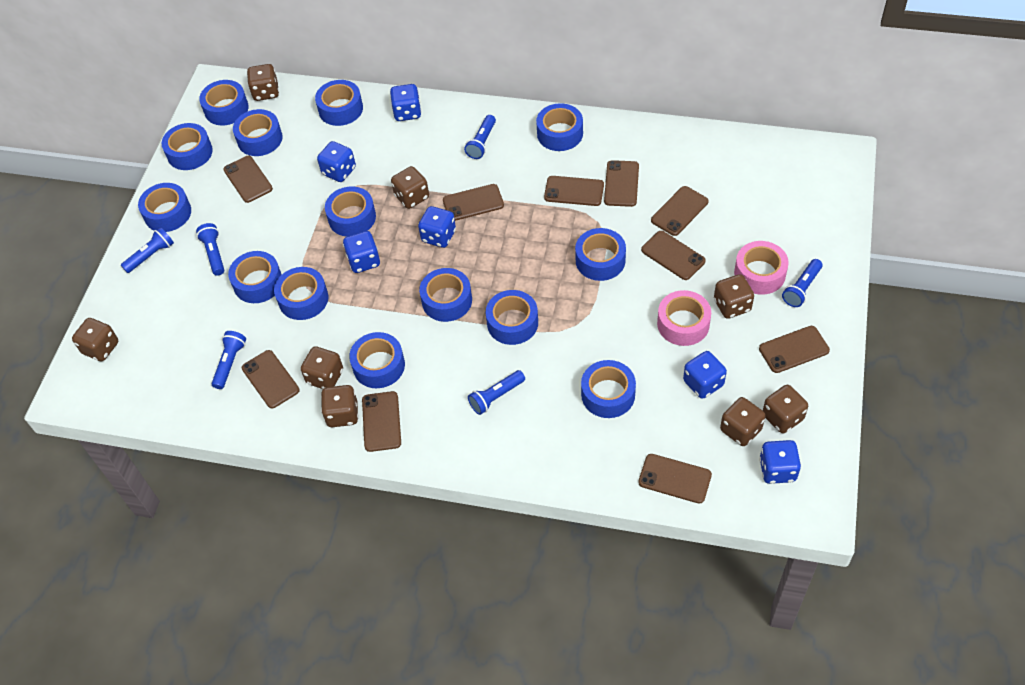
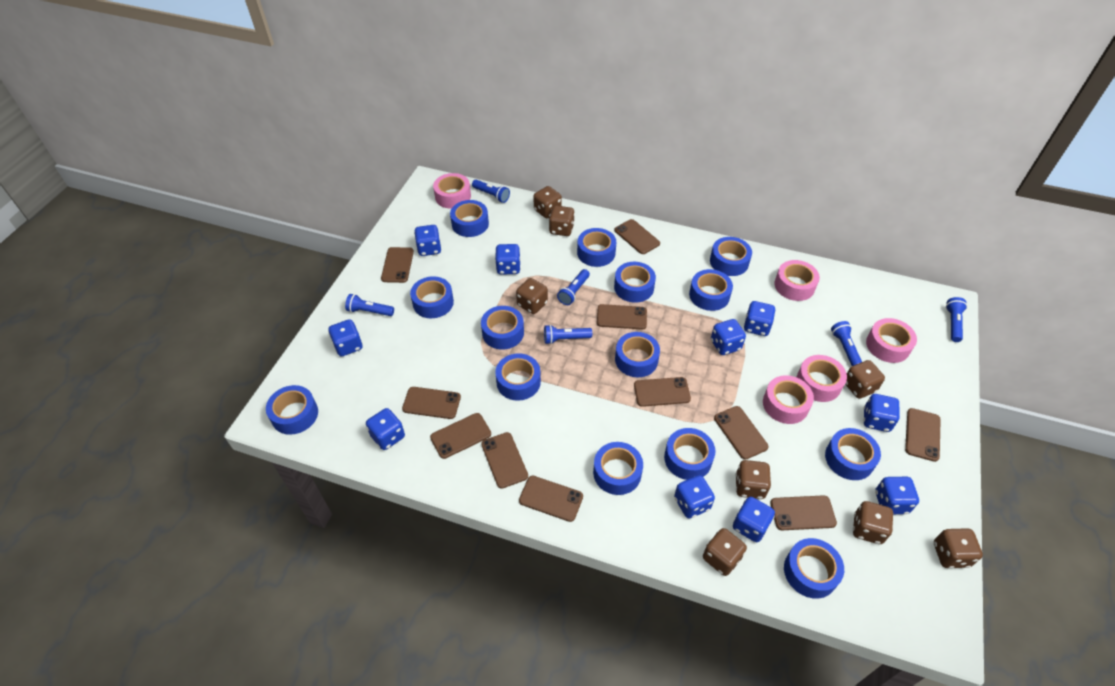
blue dice: 6 -> 10
brown phone: 10 -> 11
pink tape: 2 -> 5

